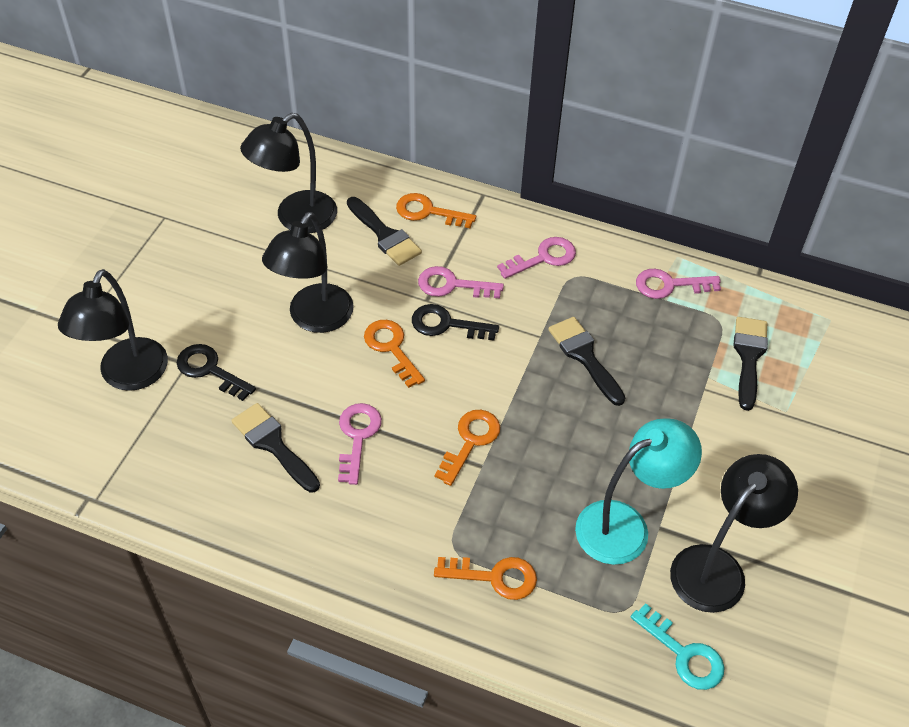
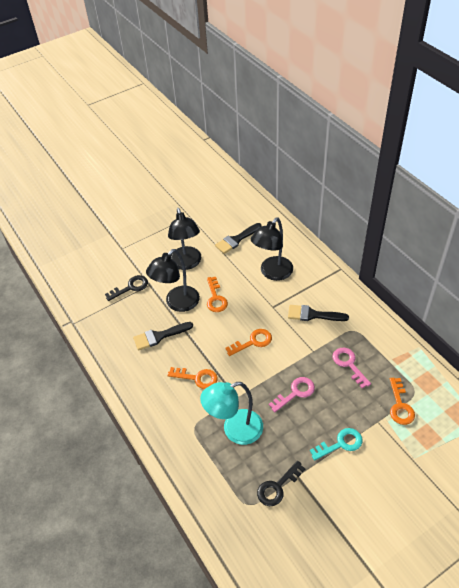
black brush: 4 -> 3
black lamp: 4 -> 3
pink key: 4 -> 2

